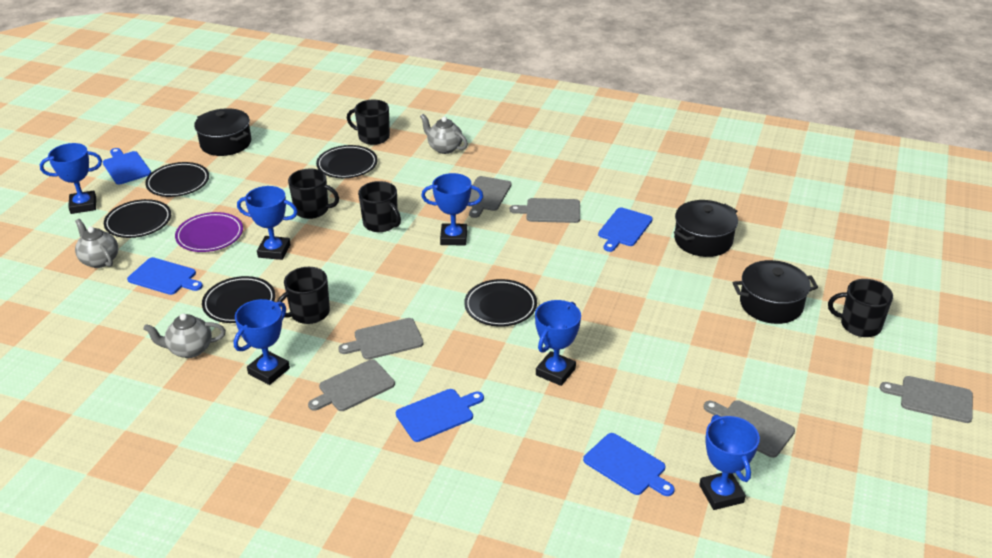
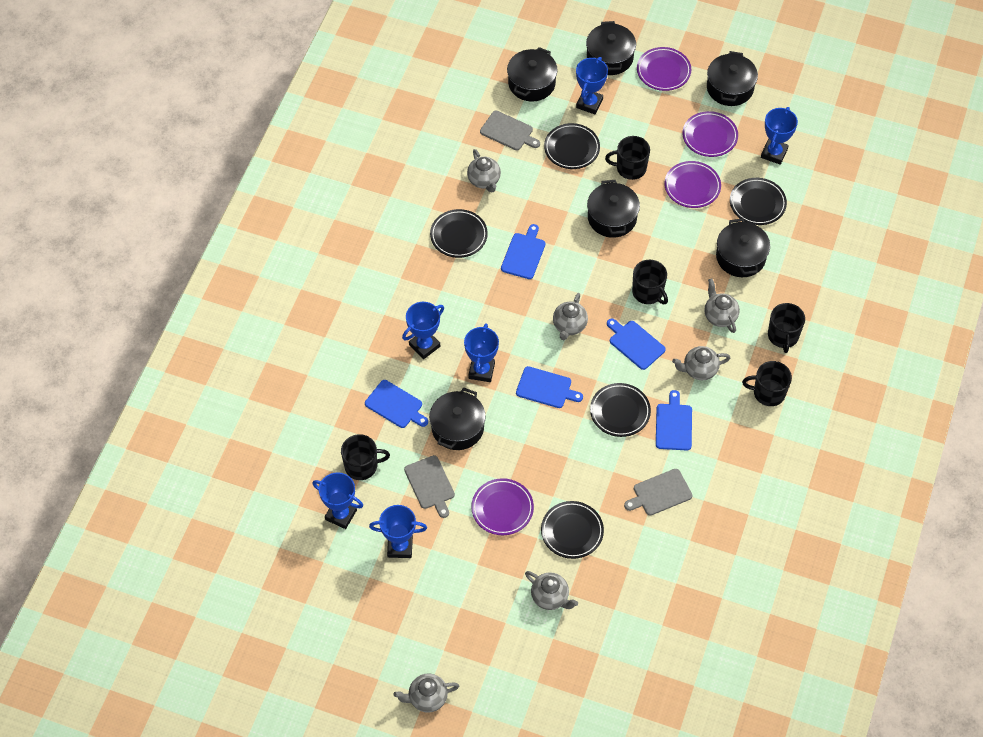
black pot: 3 -> 6
grey cutting board: 6 -> 3
grey teapot: 3 -> 6
purple plate: 1 -> 4

